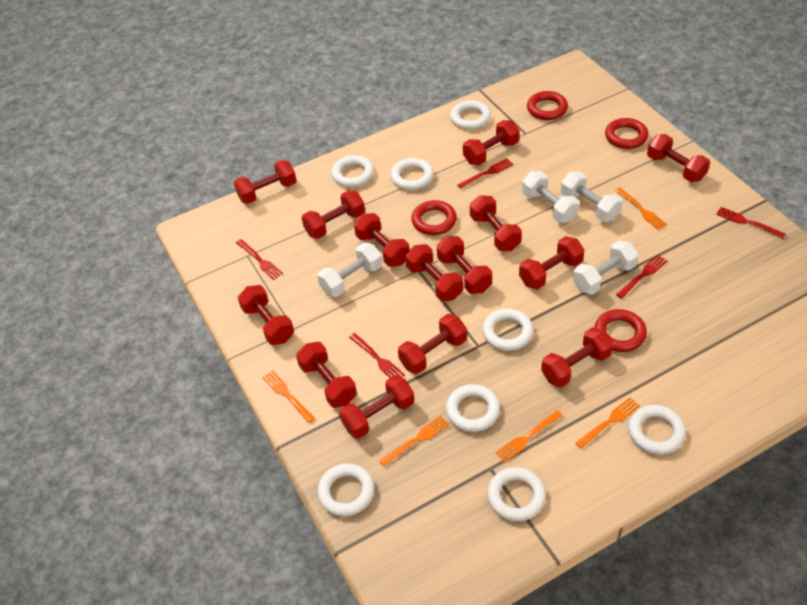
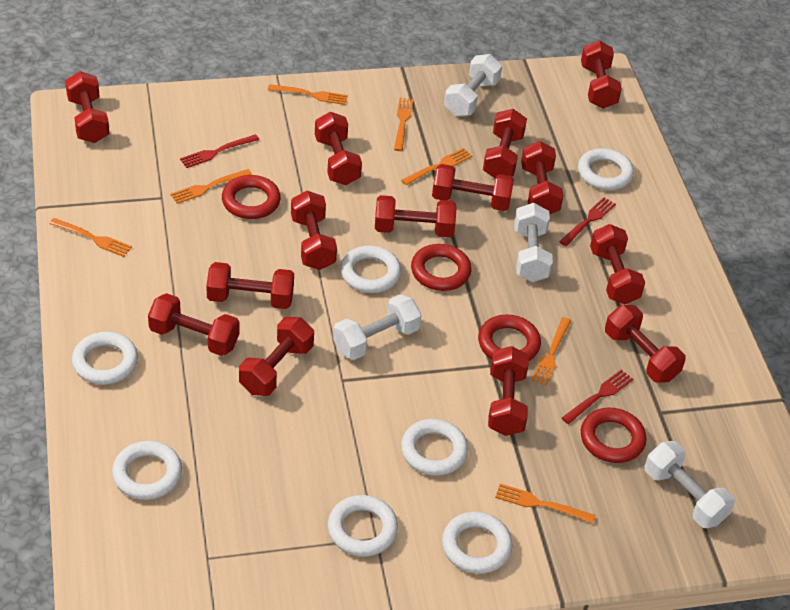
orange fork: 5 -> 7
red fork: 5 -> 3
white ring: 8 -> 7

